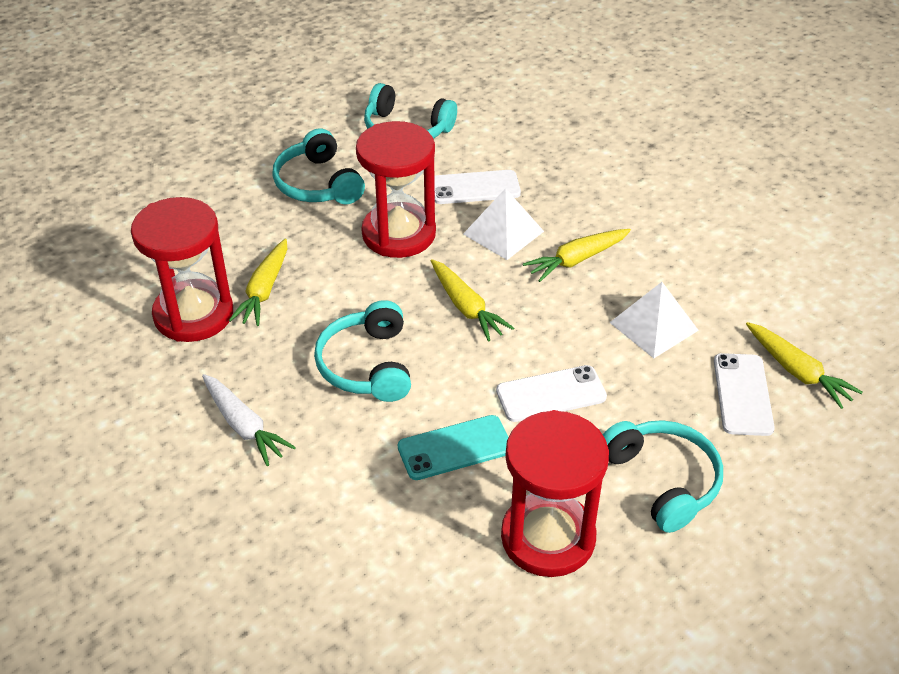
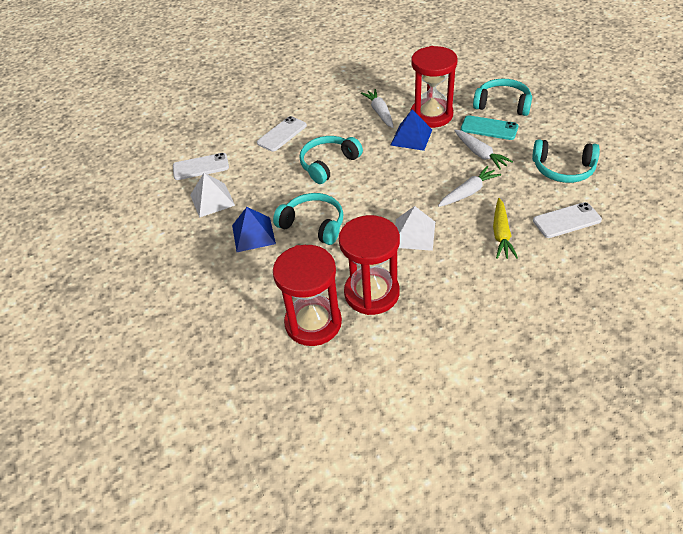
blue pyramid: 0 -> 2
white carrot: 1 -> 3
yellow carrot: 4 -> 1

